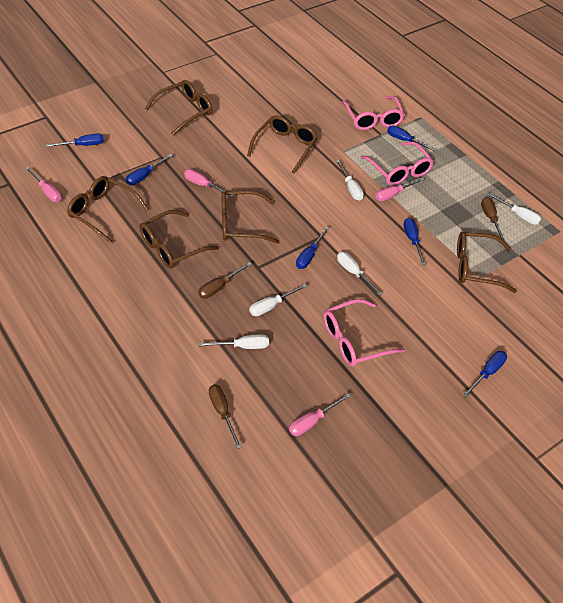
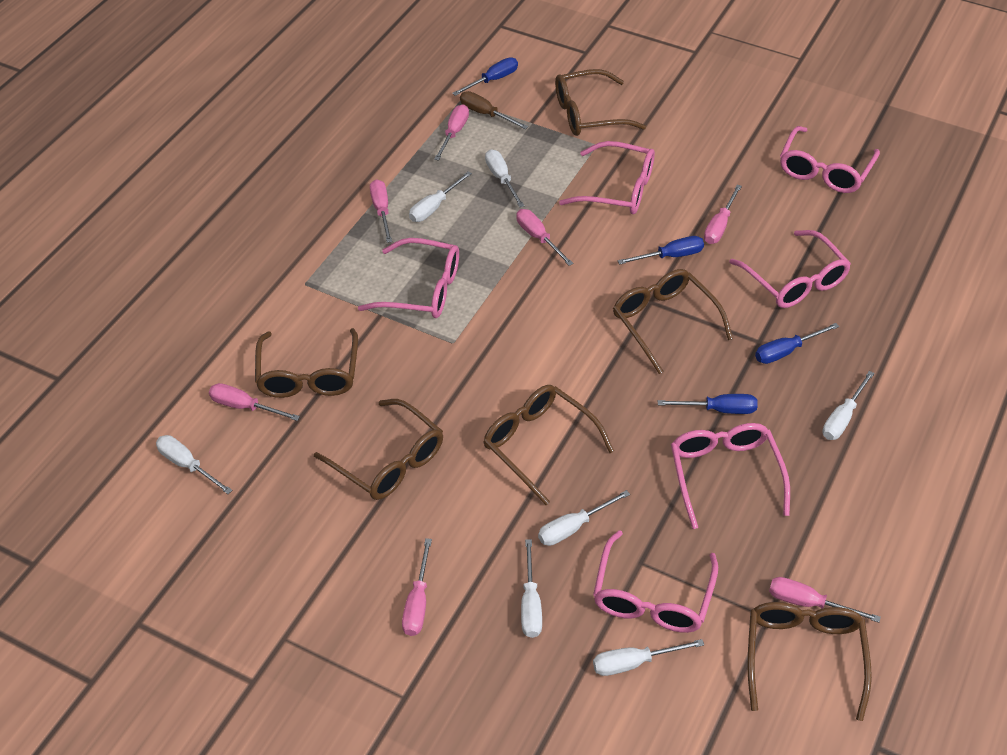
blue screwdriver: 6 -> 4
brown screwdriver: 3 -> 1
pink glasses: 3 -> 6
pink screwdriver: 4 -> 7
white screwdriver: 5 -> 7

